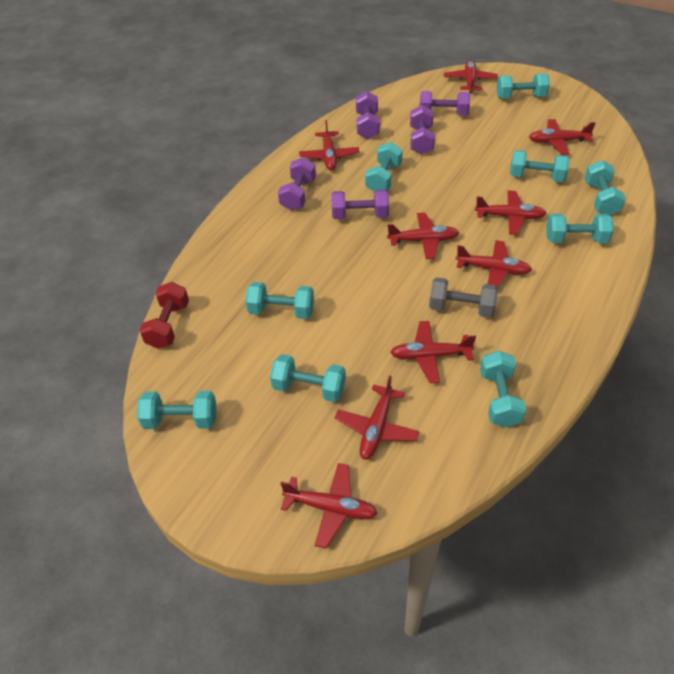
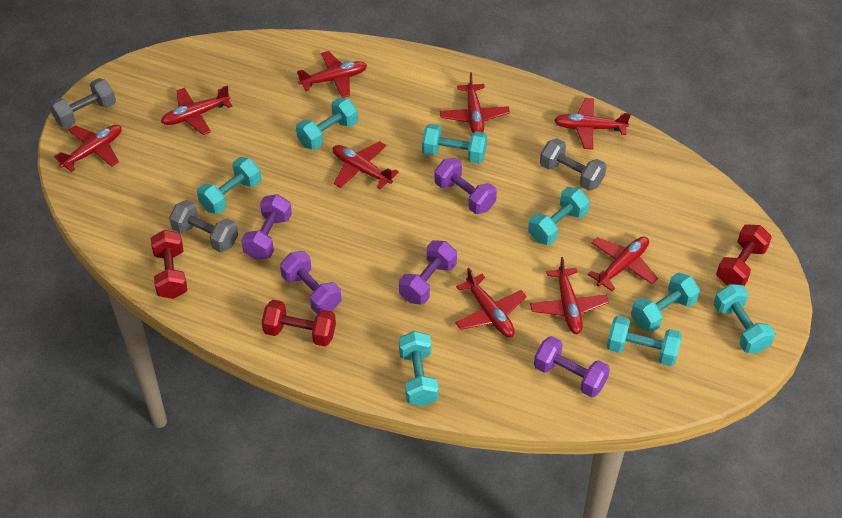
grey dumbbell: 1 -> 3
red dumbbell: 1 -> 3
turquoise dumbbell: 9 -> 8

